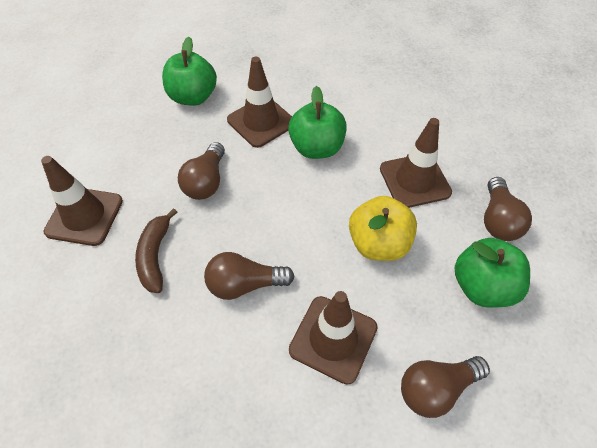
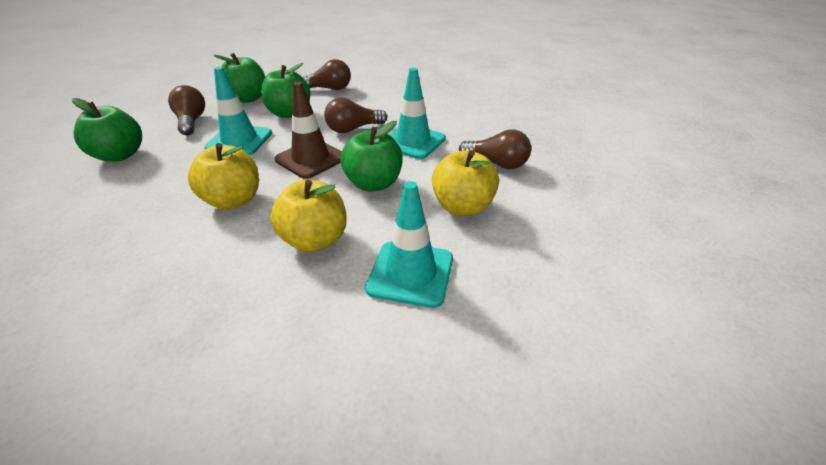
brown banana: 1 -> 0
brown traffic cone: 4 -> 1
green apple: 3 -> 4
turquoise traffic cone: 0 -> 3
yellow apple: 1 -> 3

